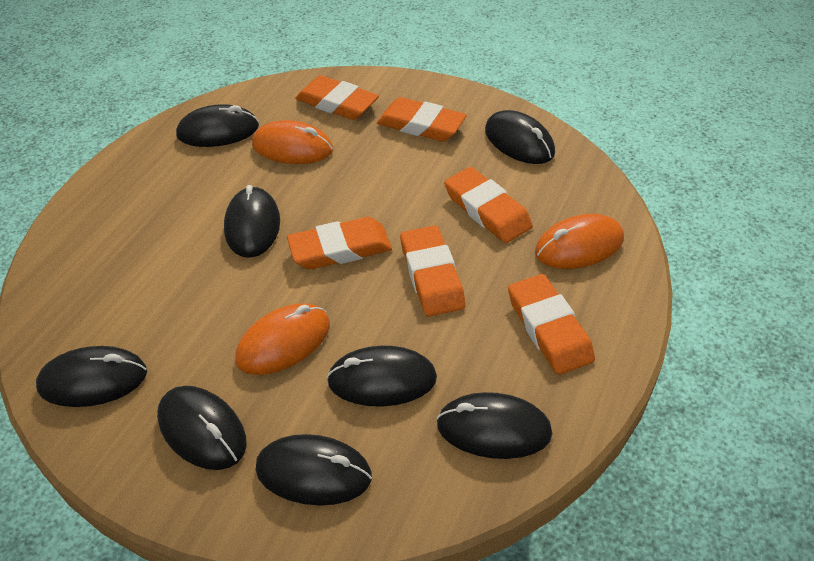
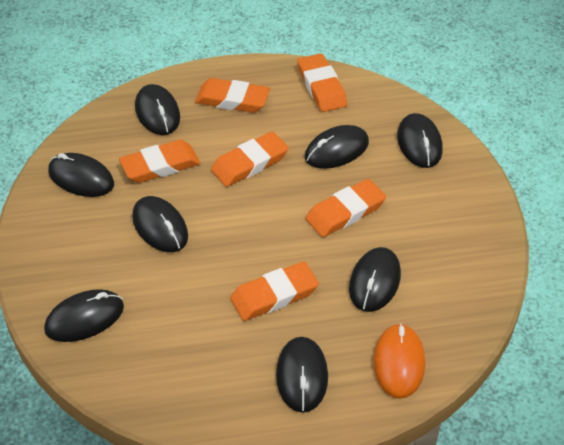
orange mouse: 3 -> 1

